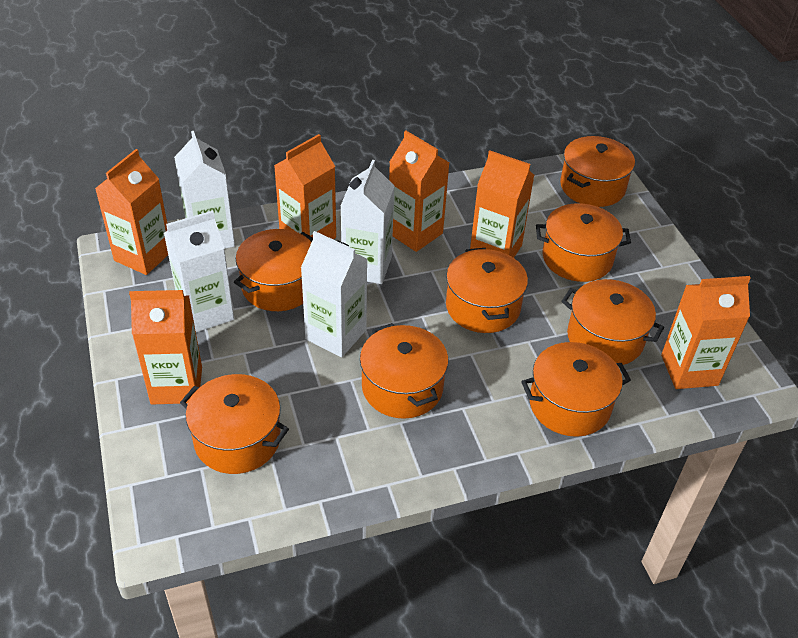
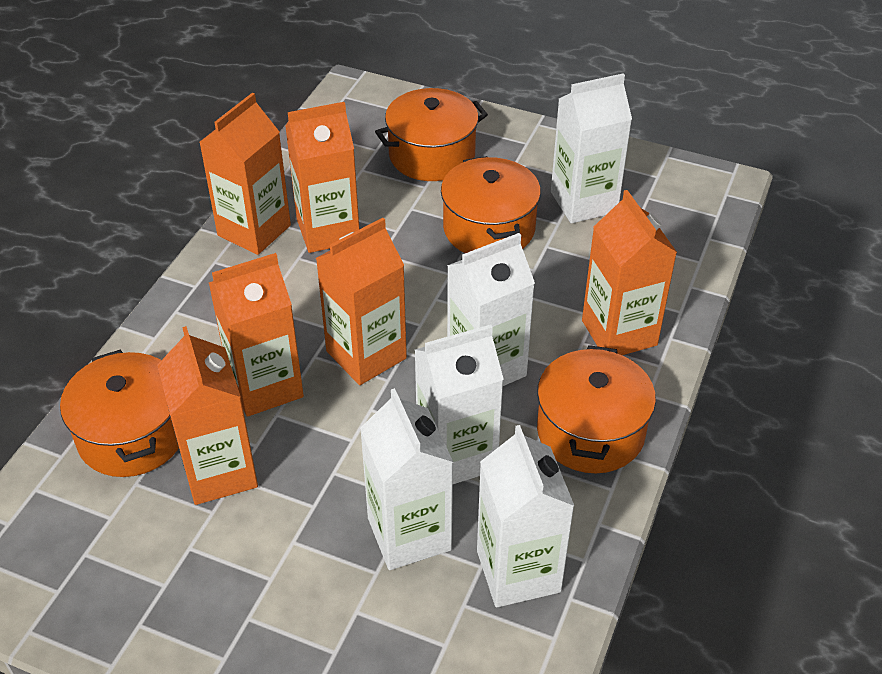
orange pot: 8 -> 4
white carton: 4 -> 5

